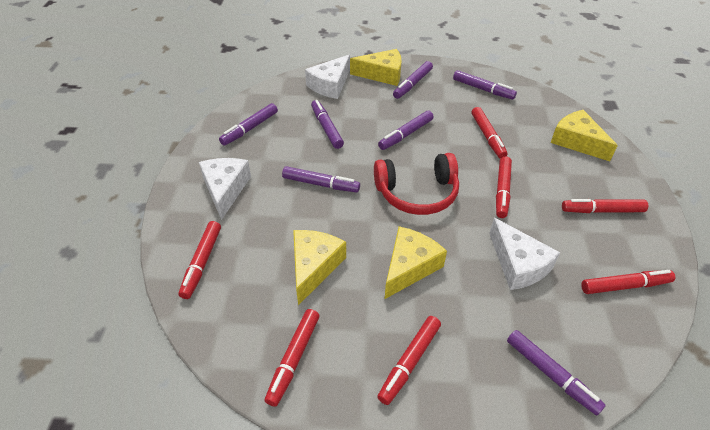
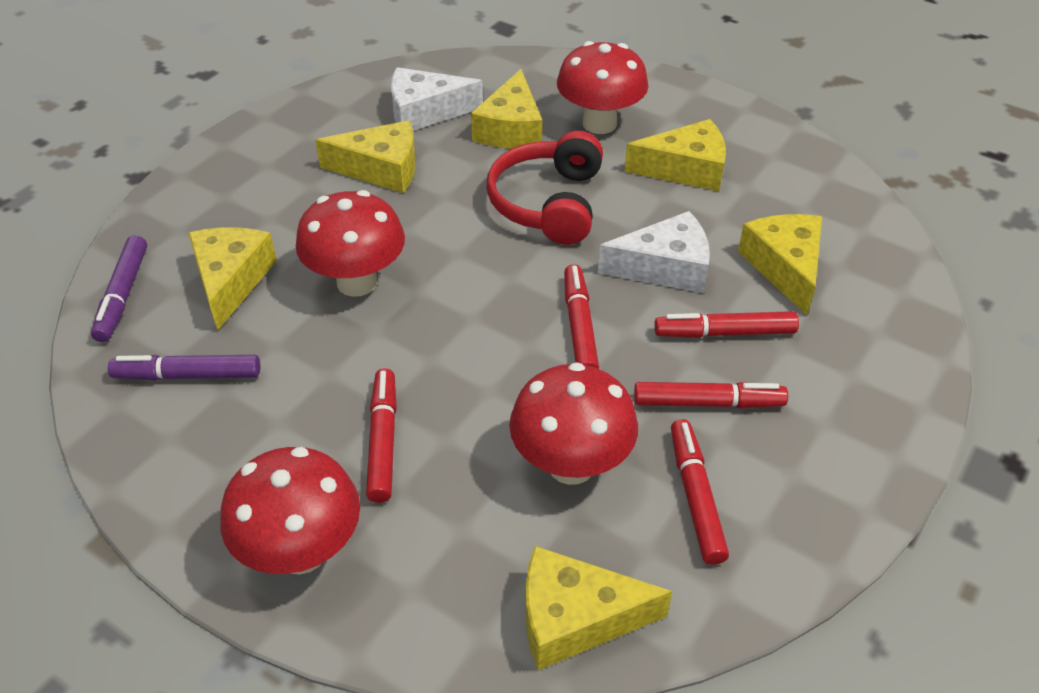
purple marker: 7 -> 2
red marker: 7 -> 5
red mushroom: 0 -> 4
white cheese: 3 -> 2
yellow cheese: 4 -> 6

